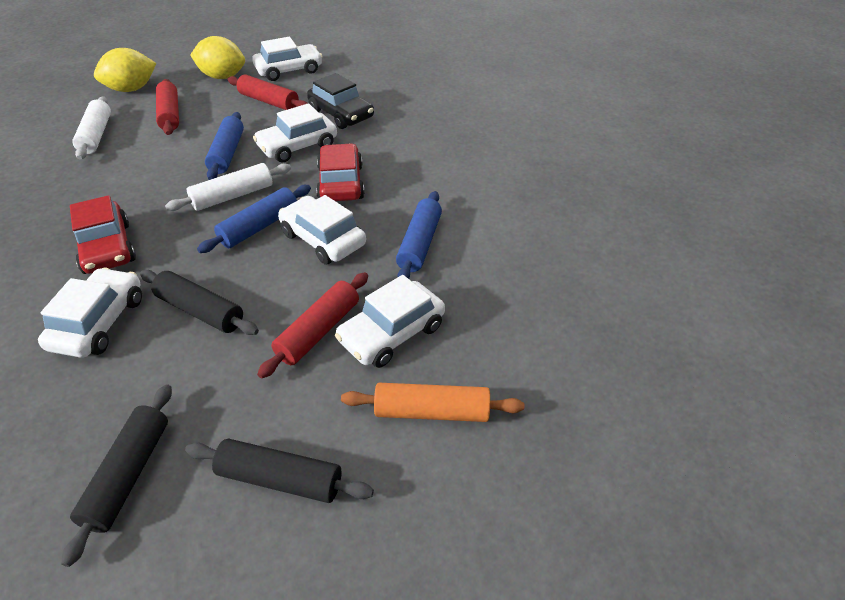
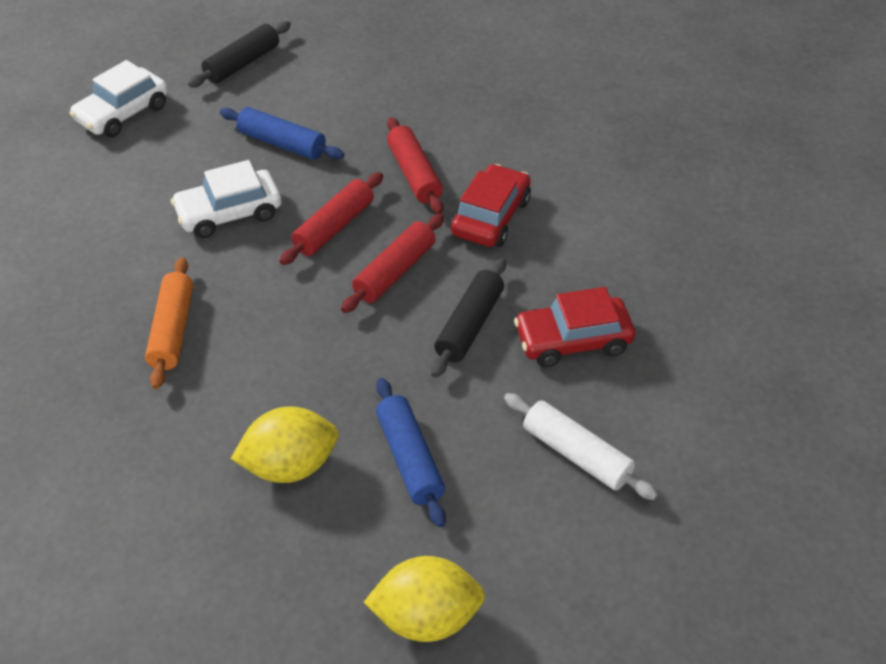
black car: 1 -> 0
black rolling pin: 3 -> 2
blue rolling pin: 3 -> 2
white car: 5 -> 2
white rolling pin: 2 -> 1

